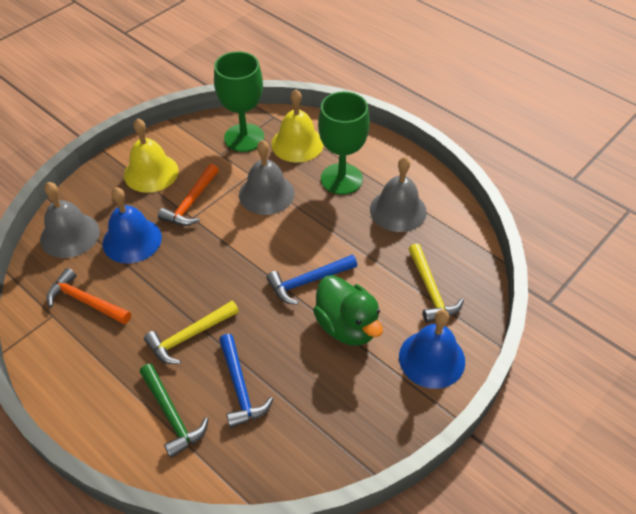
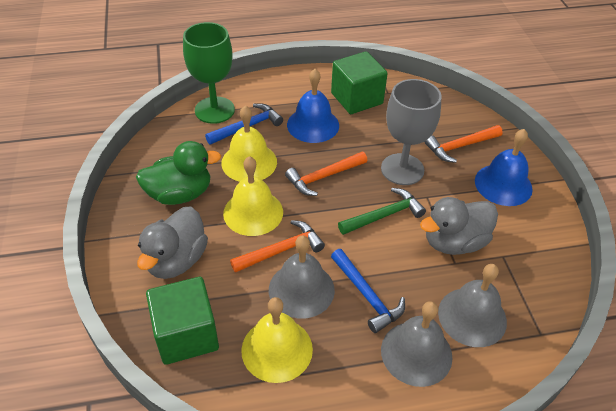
green cube: 0 -> 2
green goblet: 2 -> 1
grey duck: 0 -> 2
grey goblet: 0 -> 1
orange hammer: 2 -> 3
yellow bell: 2 -> 3
yellow hammer: 2 -> 0

